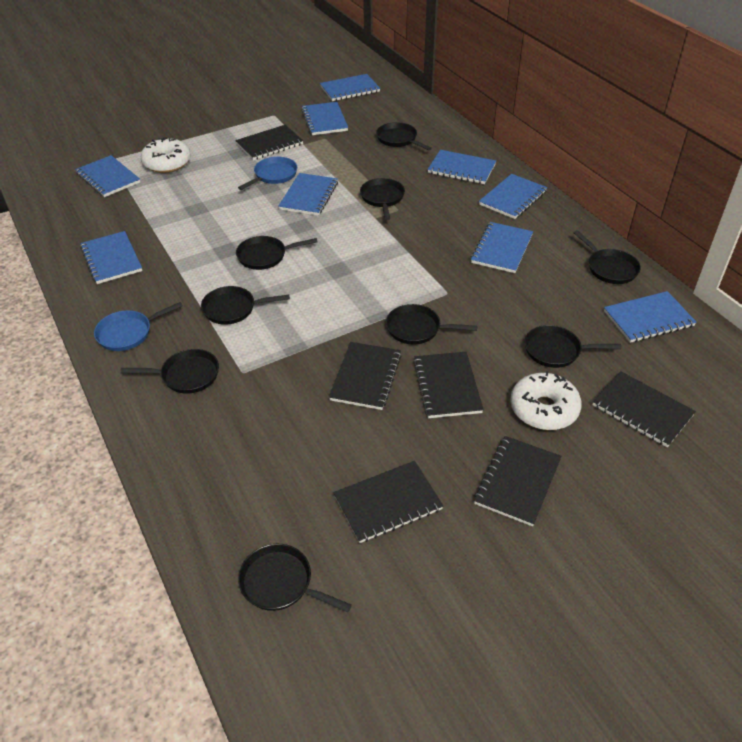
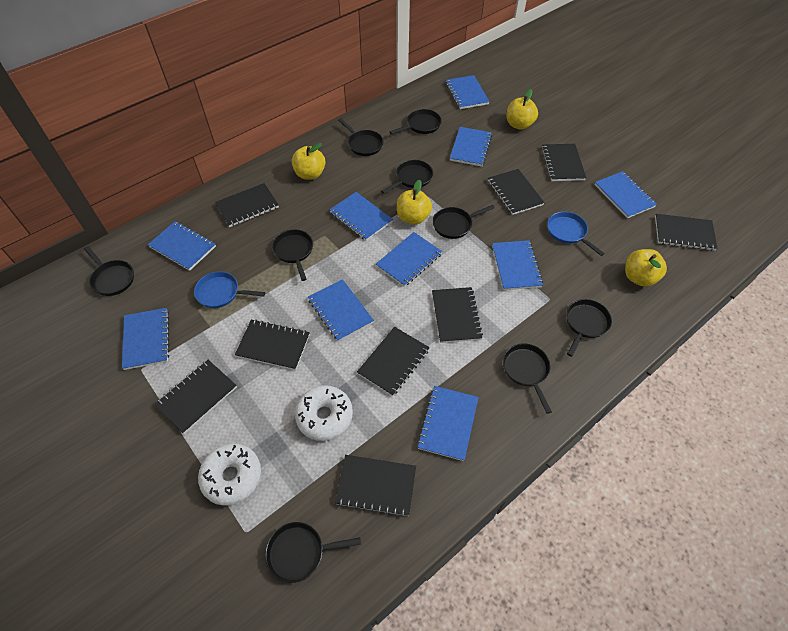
black notebook: 6 -> 9
blue notebook: 9 -> 10
yellow apple: 0 -> 4

